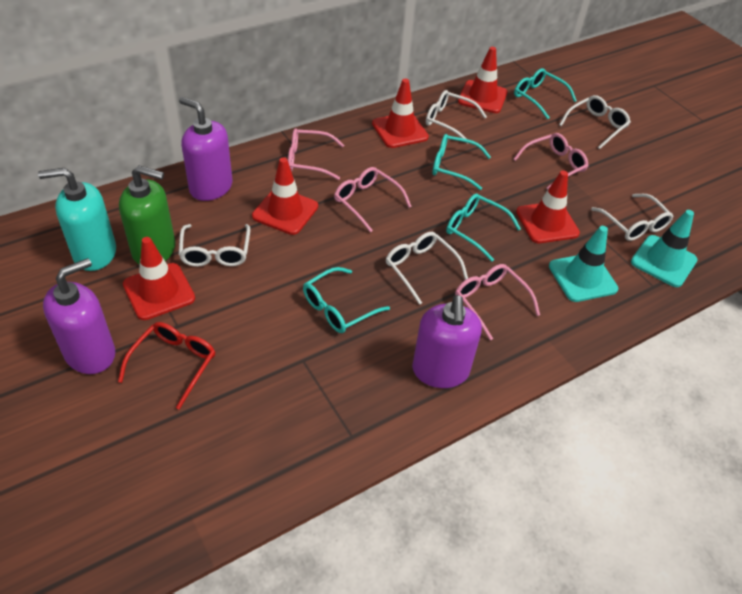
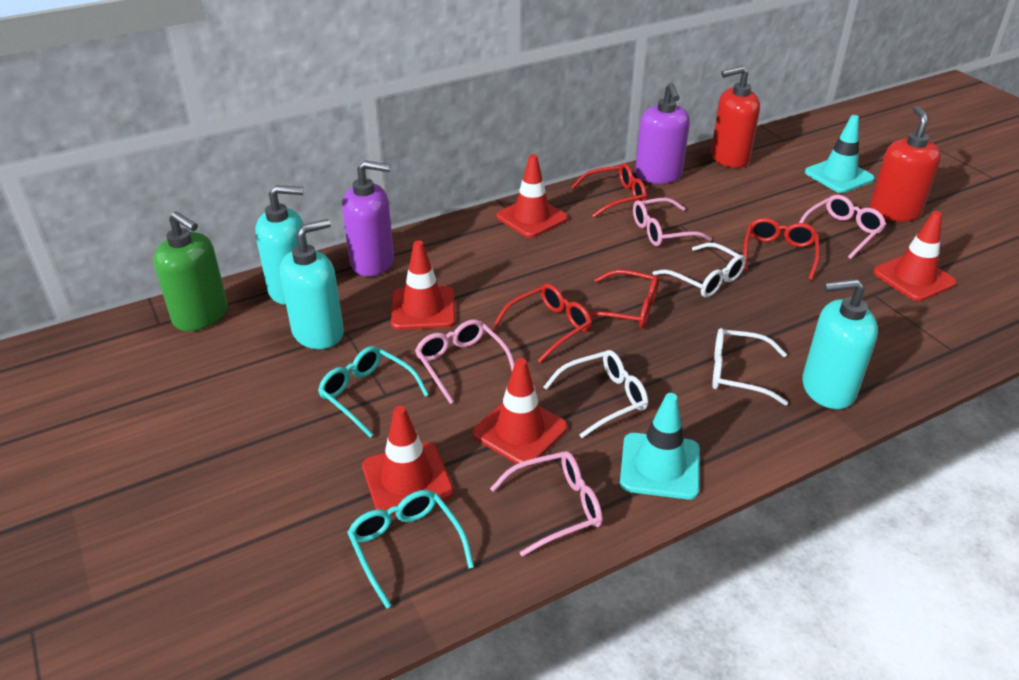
purple soap dispenser: 3 -> 2
red glasses: 1 -> 4
red soap dispenser: 0 -> 2
turquoise glasses: 4 -> 2
turquoise soap dispenser: 1 -> 3
white glasses: 5 -> 3

